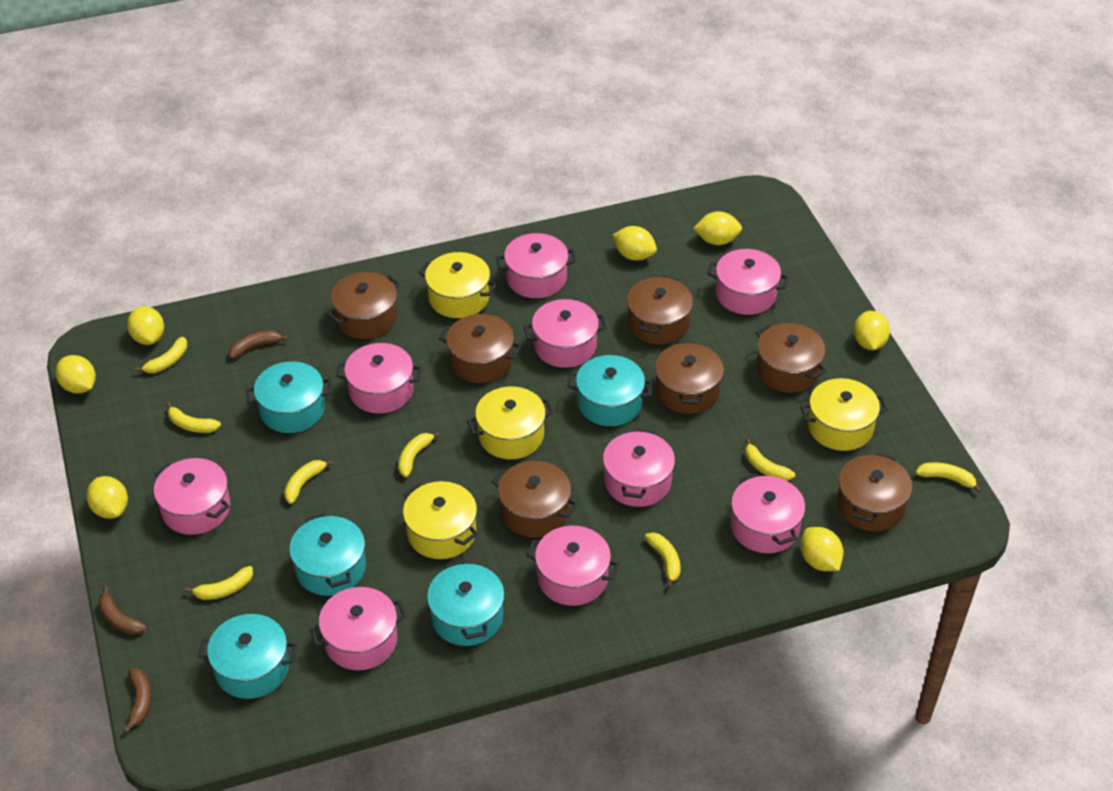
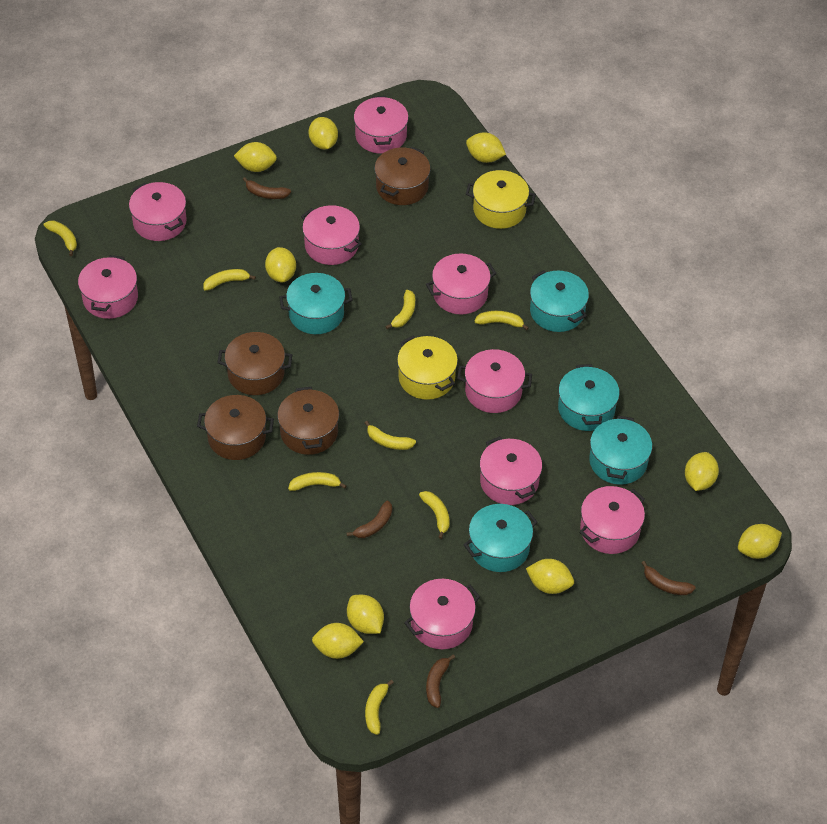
brown banana: 3 -> 4
brown pot: 7 -> 4
yellow lemon: 7 -> 9
yellow pot: 4 -> 2

